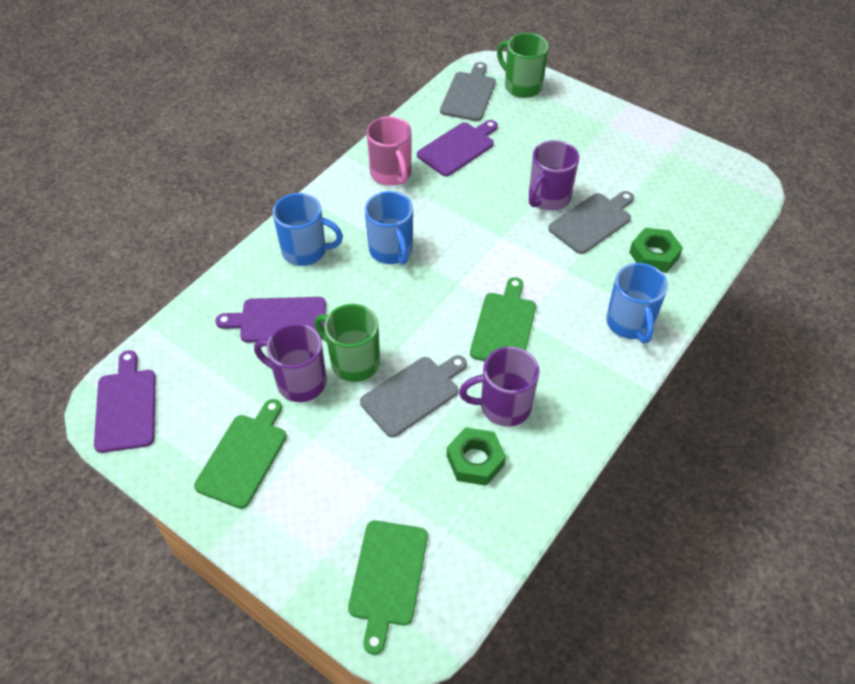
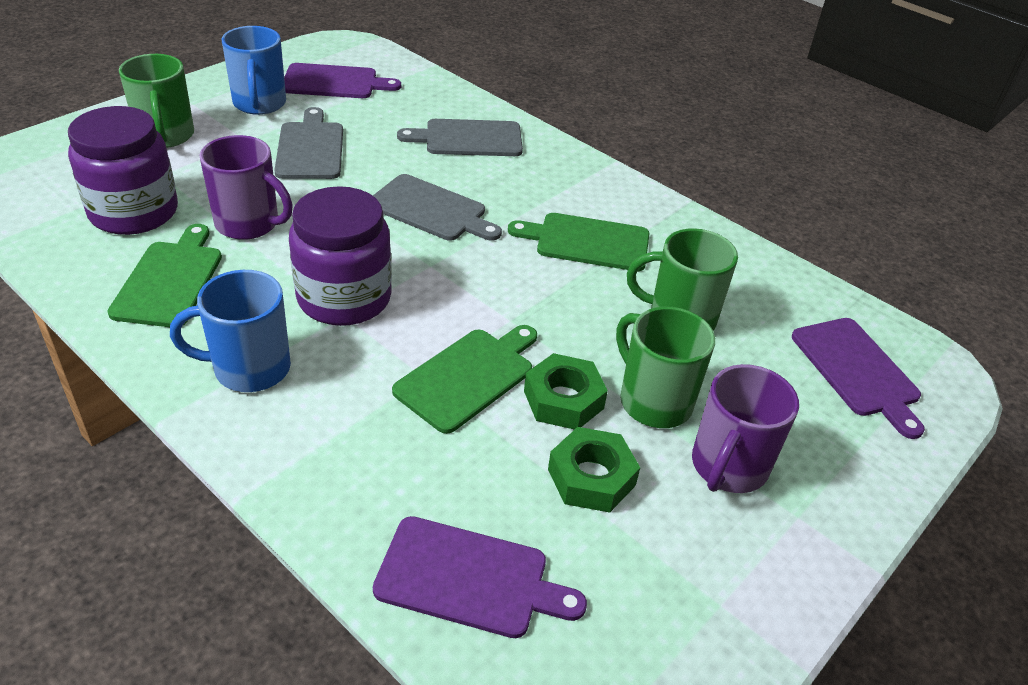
blue mug: 3 -> 2
green mug: 2 -> 3
pink mug: 1 -> 0
purple jar: 0 -> 2
purple mug: 3 -> 2

